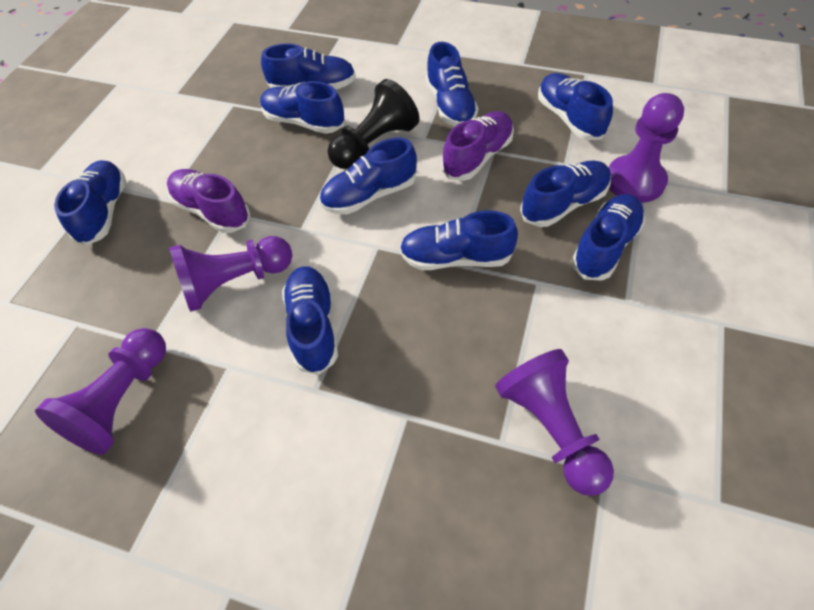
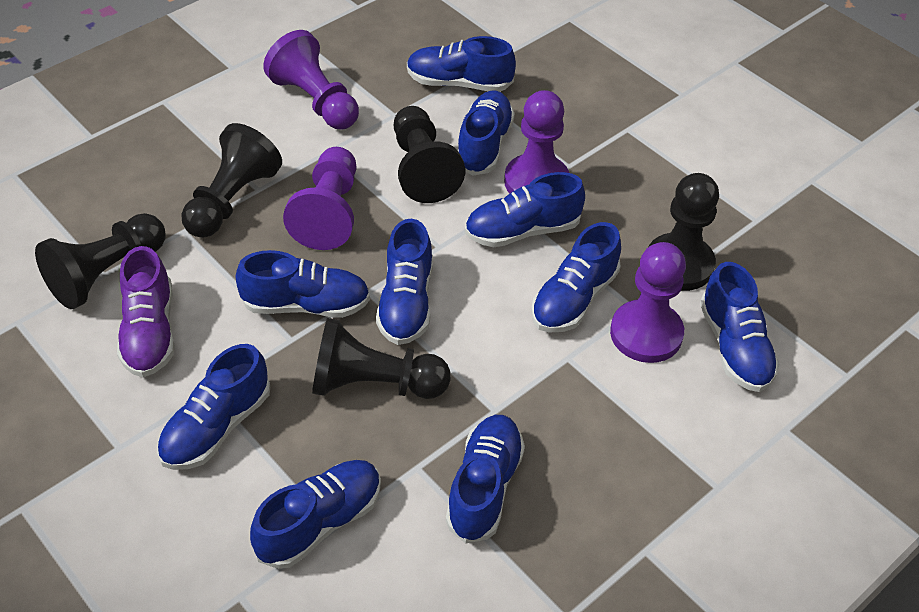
black pawn: 1 -> 5
purple shoe: 2 -> 1

